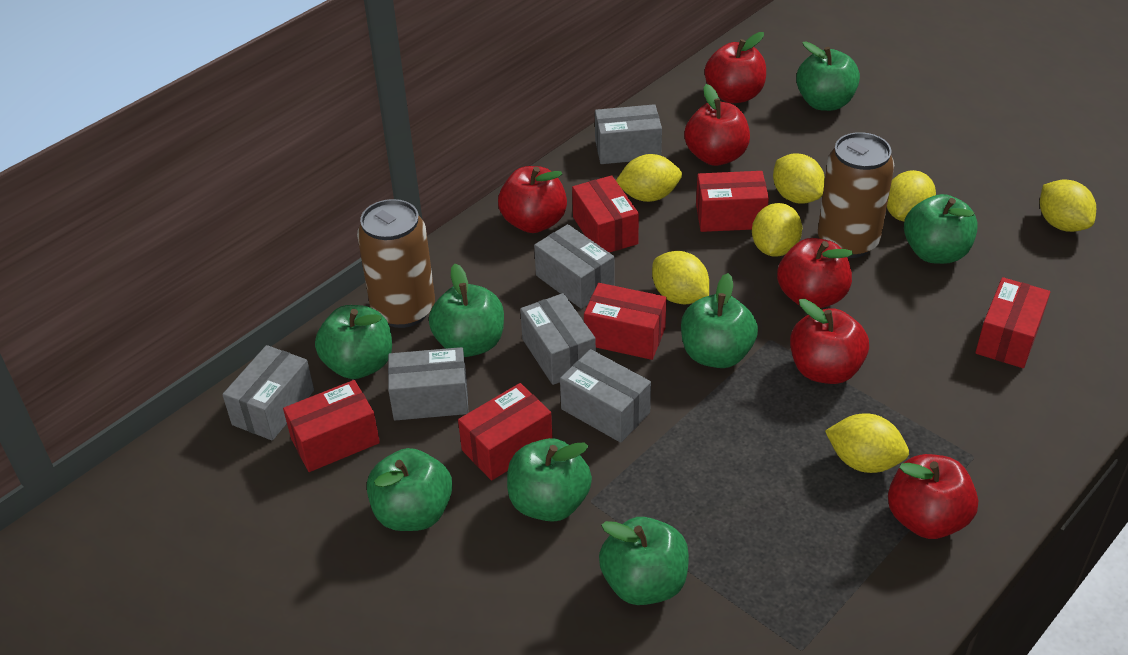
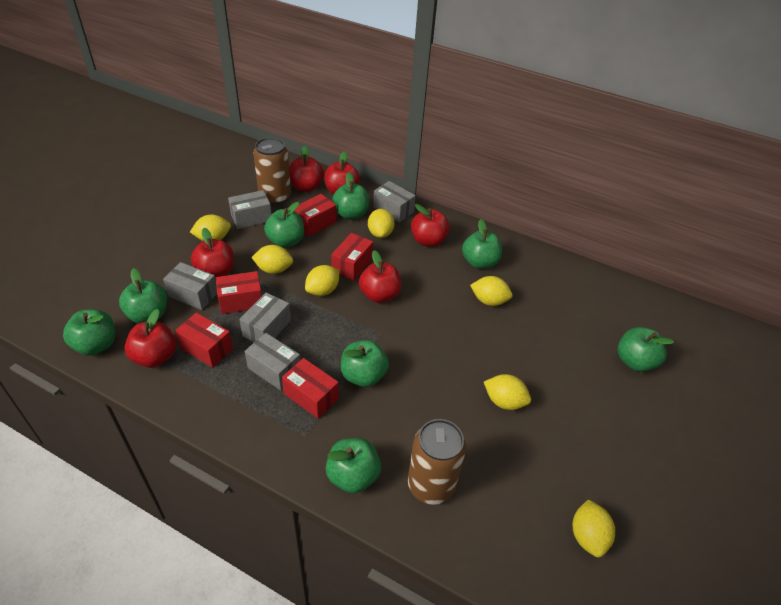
grey box: 6 -> 5
red box: 6 -> 5

